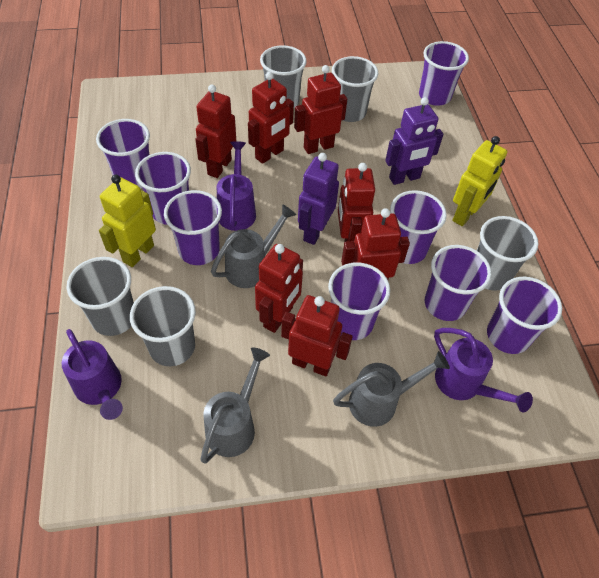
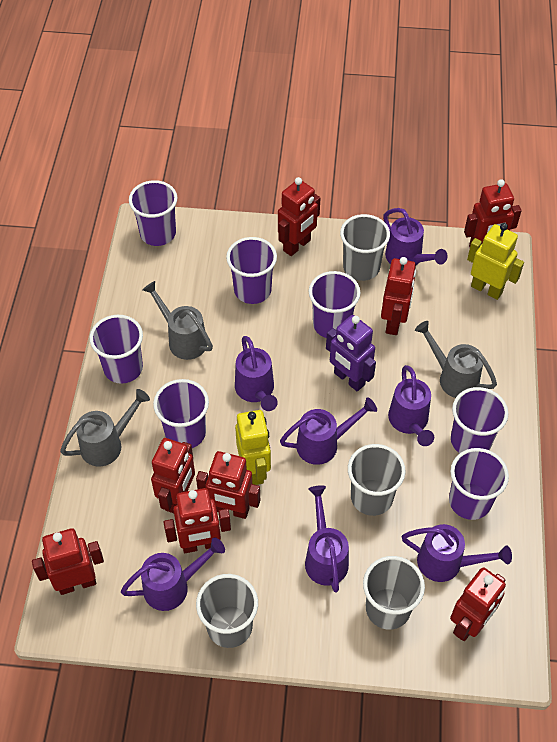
grey cup: 5 -> 4
purple cup: 8 -> 7
purple robot: 2 -> 1
purple watering can: 3 -> 7
red robot: 7 -> 8

